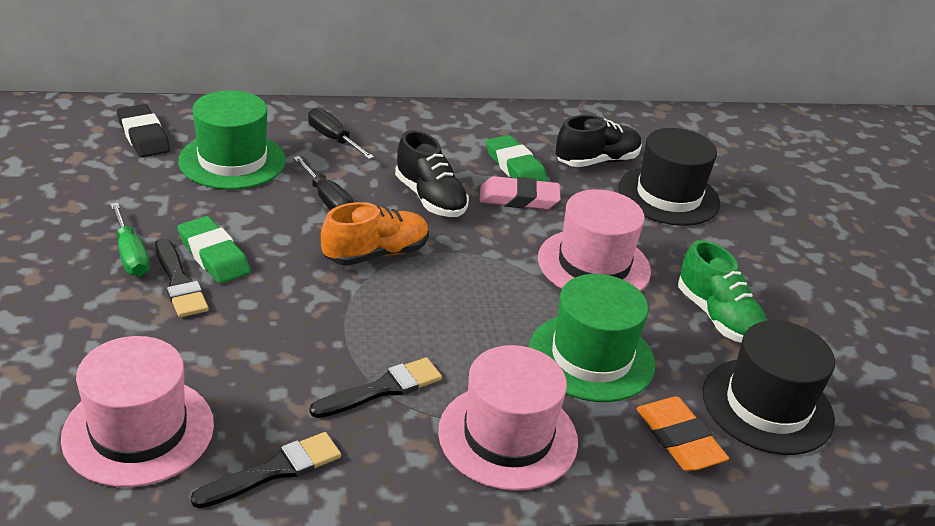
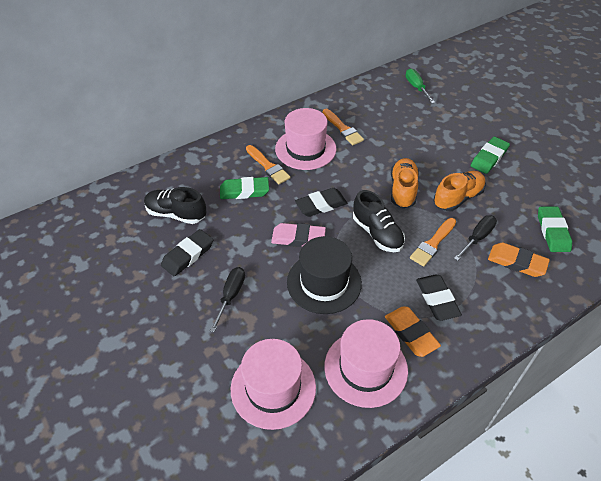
black brush: 3 -> 0
black eraser: 1 -> 3
black hat: 2 -> 1
green eraser: 2 -> 3
green hat: 2 -> 0
green shoe: 1 -> 0
orange brush: 0 -> 3
orange eraser: 1 -> 2
orange shoe: 1 -> 2

